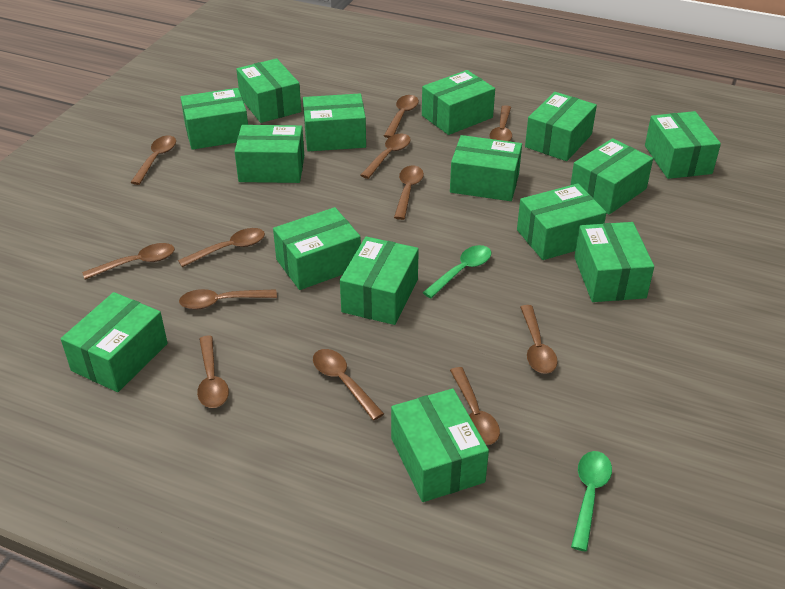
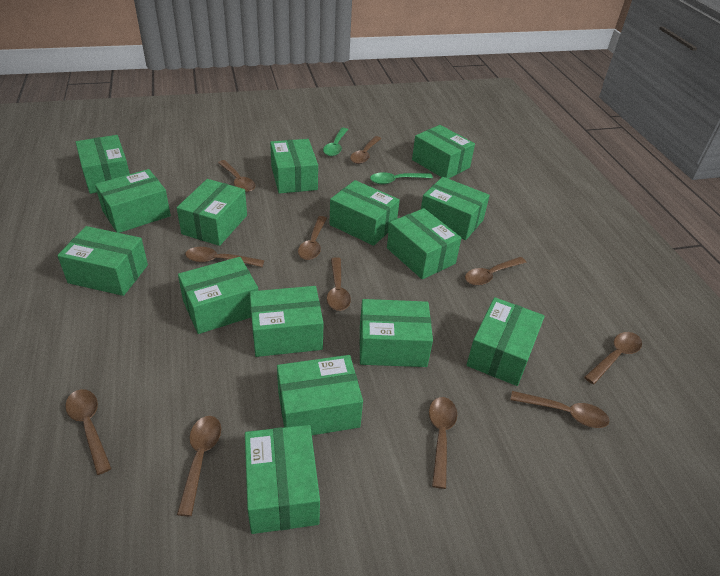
brown spoon: 12 -> 11

